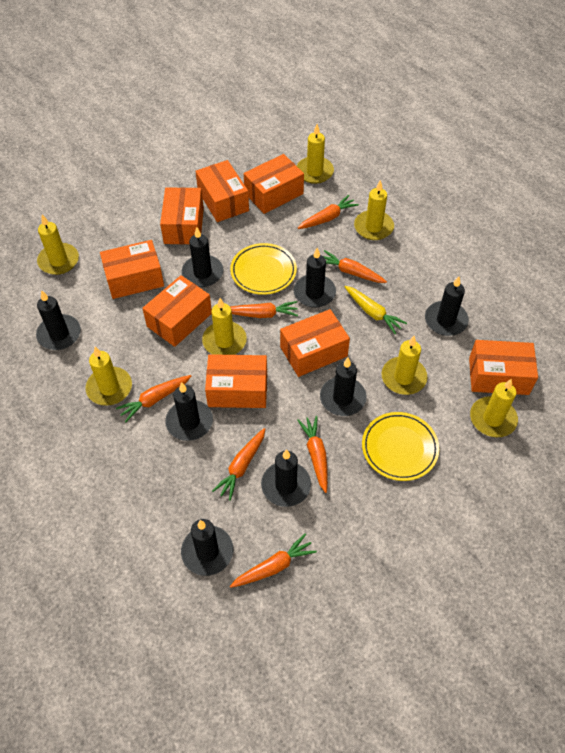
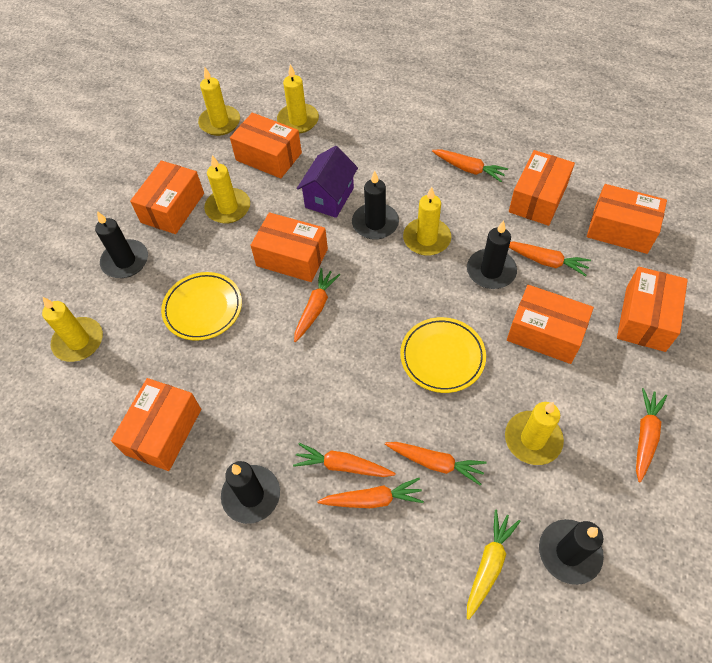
black candle: 8 -> 5
purple house: 0 -> 1
yellow candle: 7 -> 6

